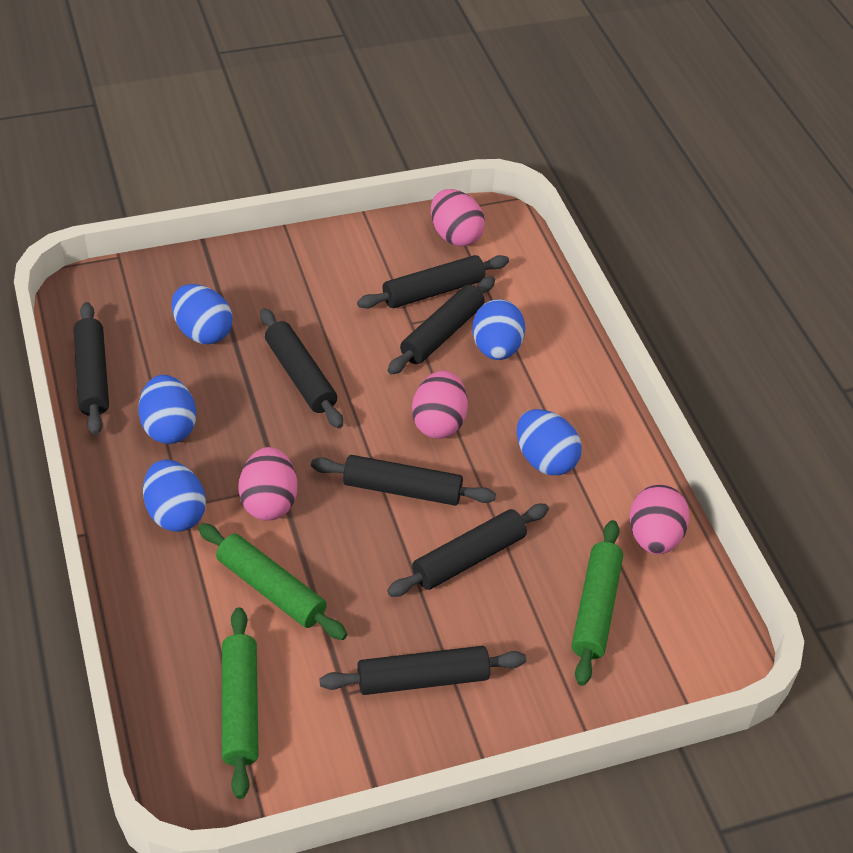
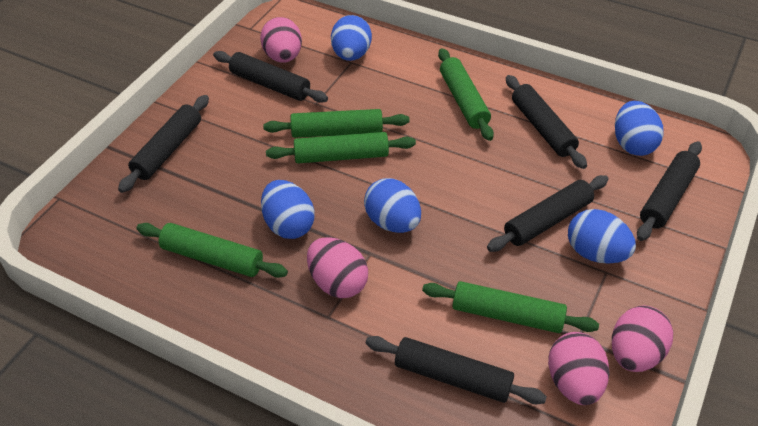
black rolling pin: 7 -> 6
green rolling pin: 3 -> 5

